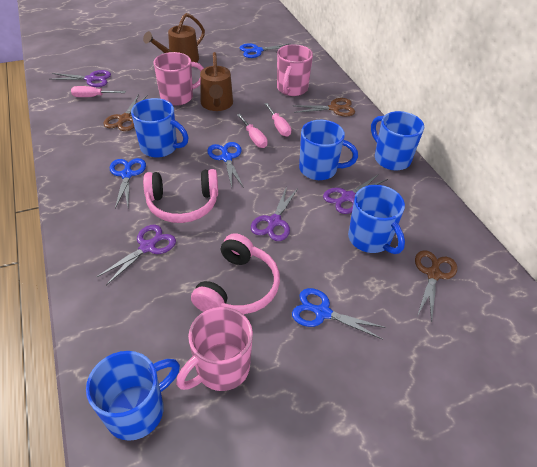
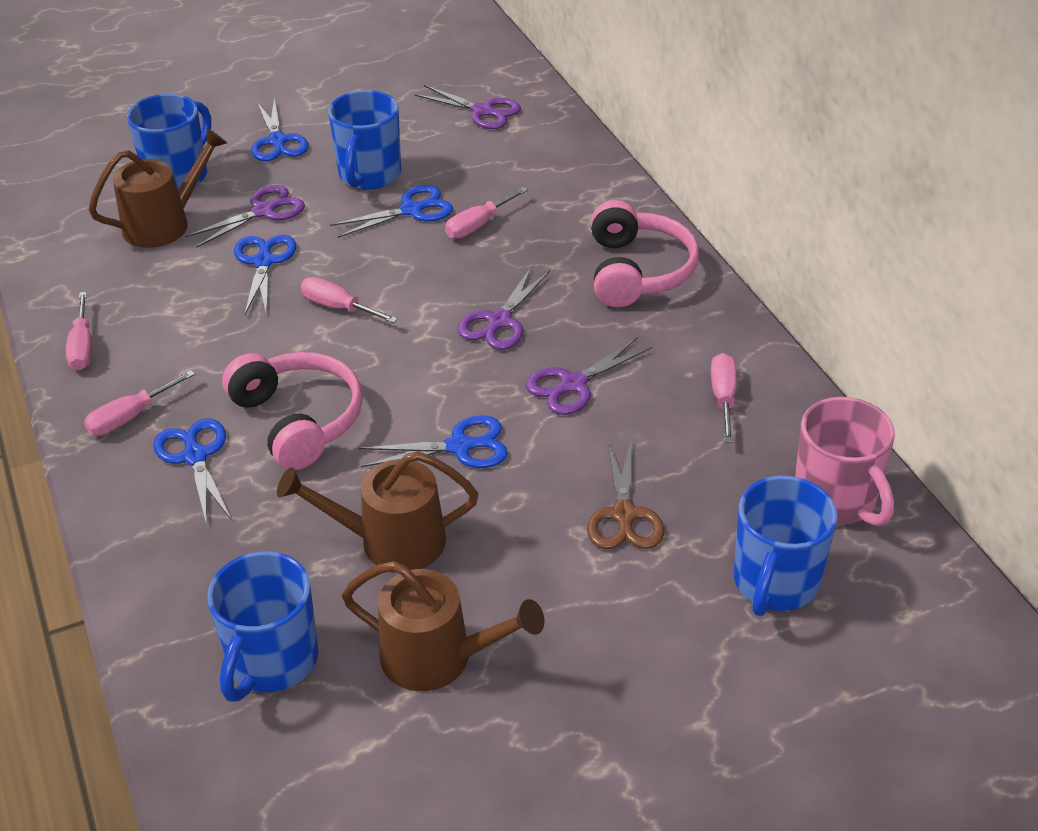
blue mug: 5 -> 4
blue scissors: 4 -> 5
brown scissors: 3 -> 1
brown watering can: 2 -> 3
pink mug: 3 -> 1
pink screwdriver: 3 -> 5

